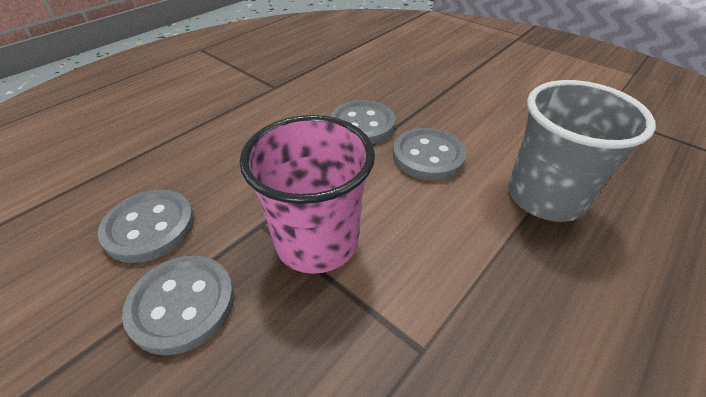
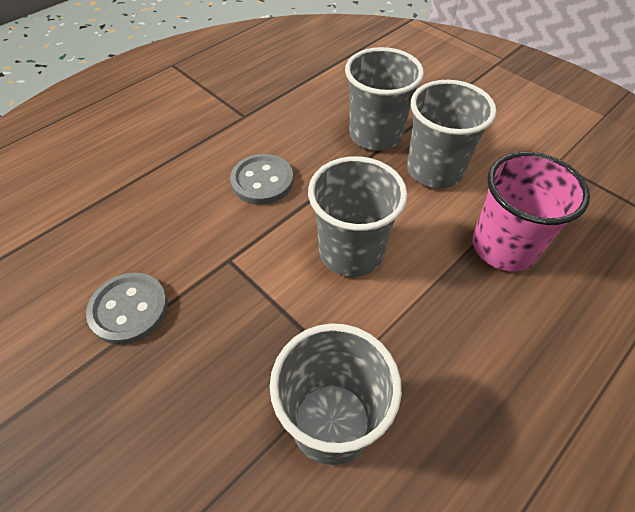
grey button: 4 -> 2
grey cup: 1 -> 4

